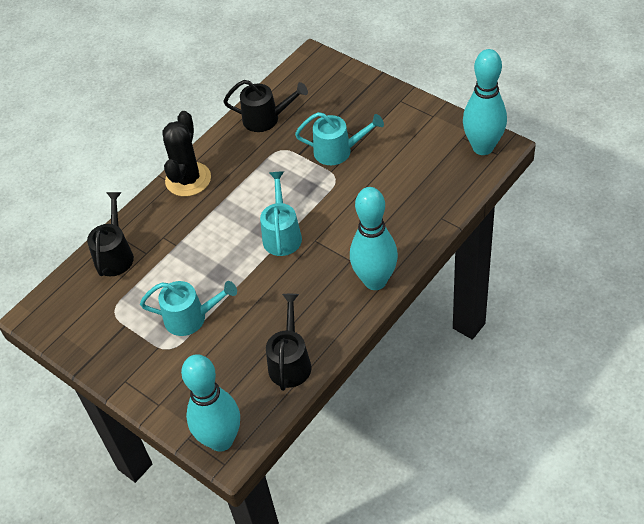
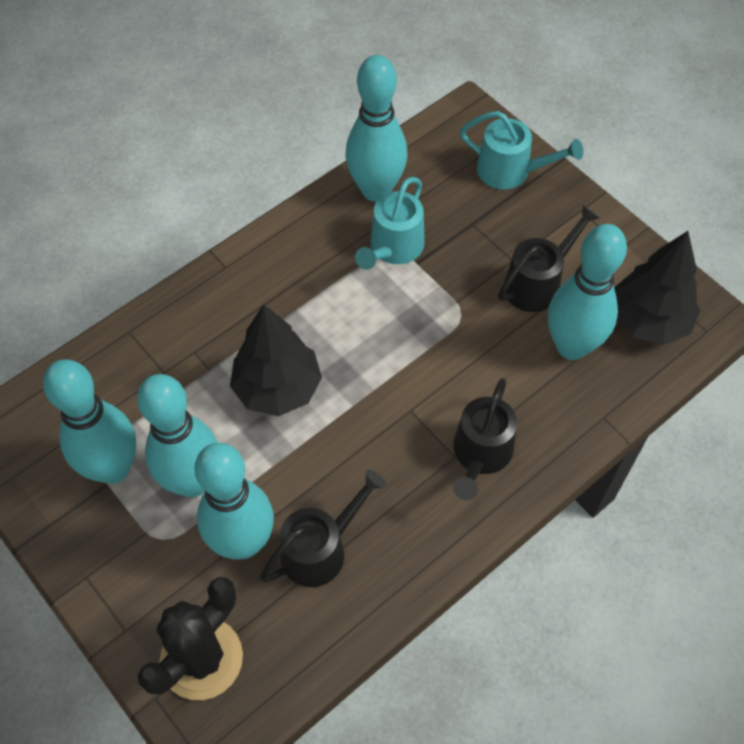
black tree: 0 -> 2
turquoise bowling pin: 3 -> 5
turquoise watering can: 3 -> 2

